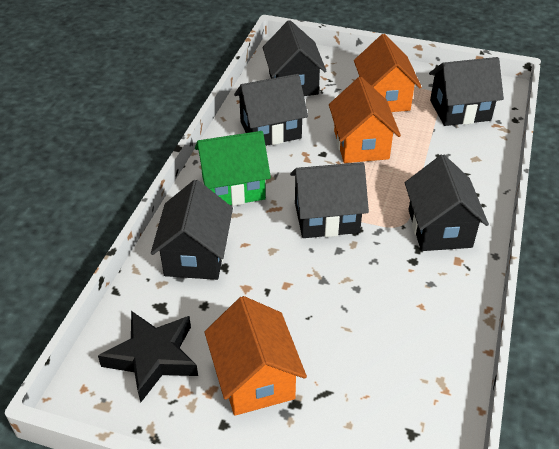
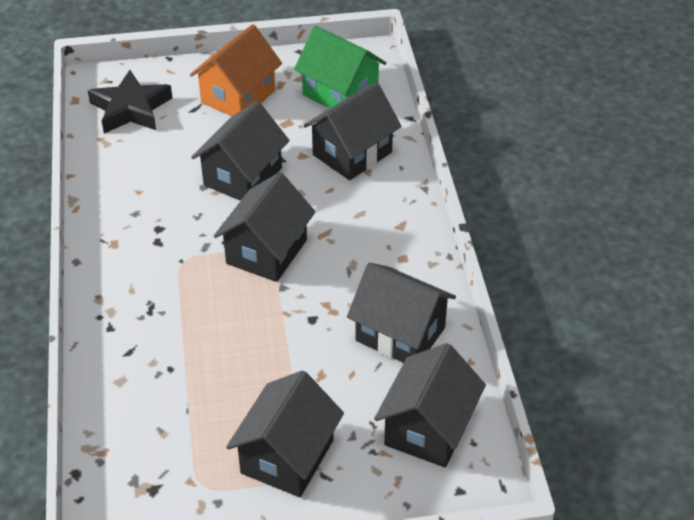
orange house: 3 -> 1

